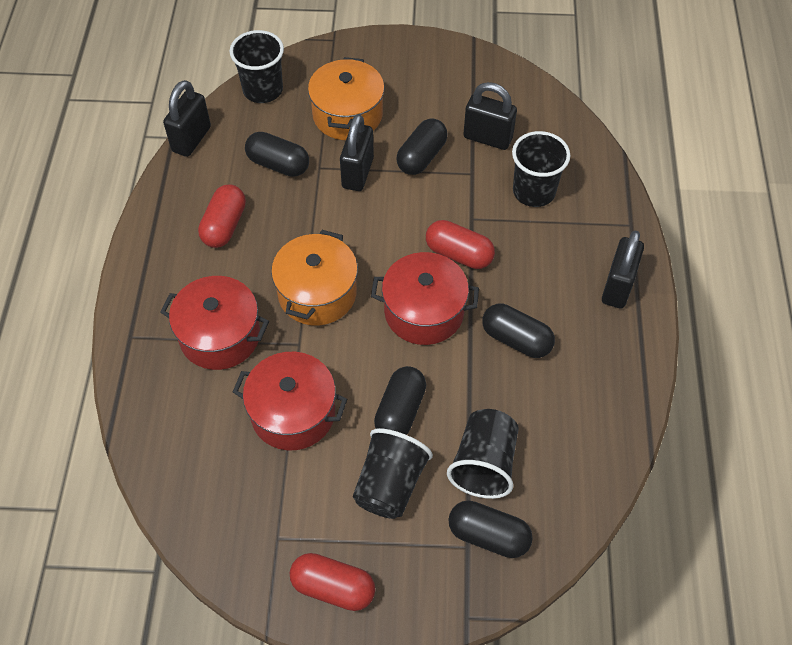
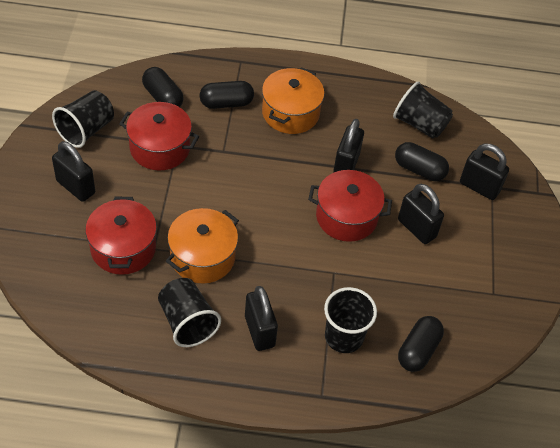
black capsule: 5 -> 4
black padlock: 4 -> 5
red capsule: 3 -> 0

